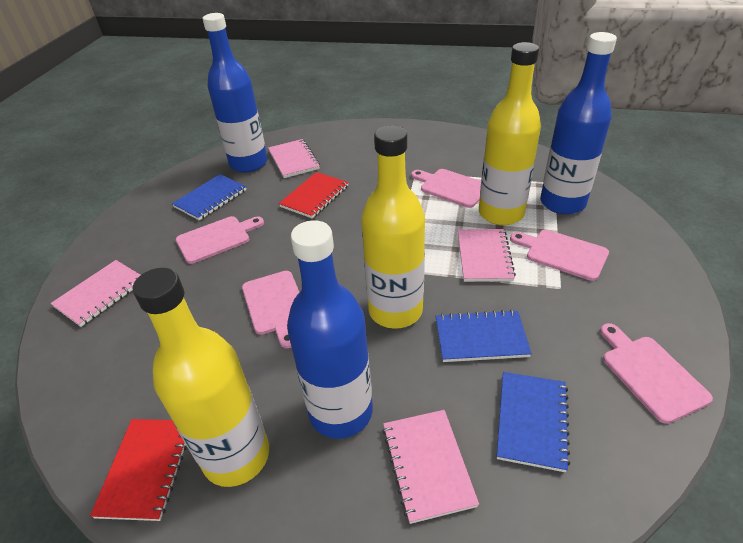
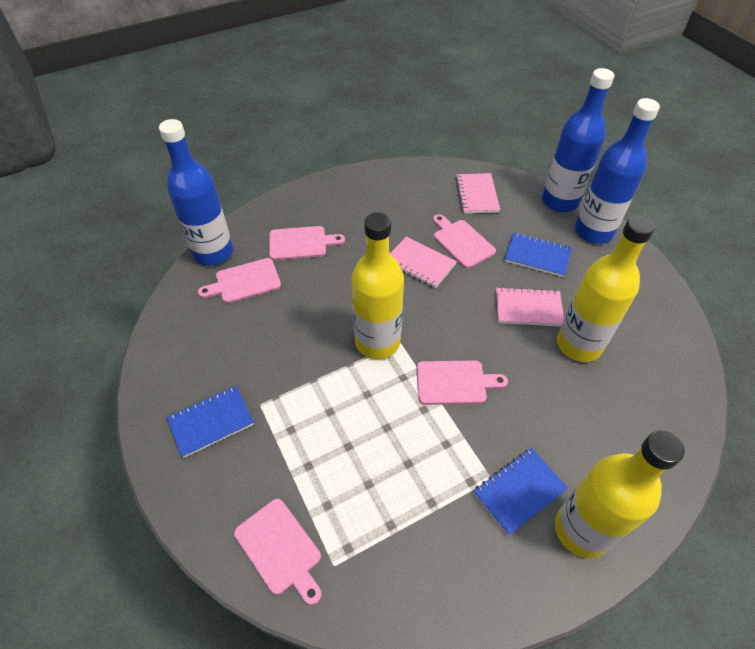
pink notebook: 4 -> 3
red notebook: 2 -> 0

